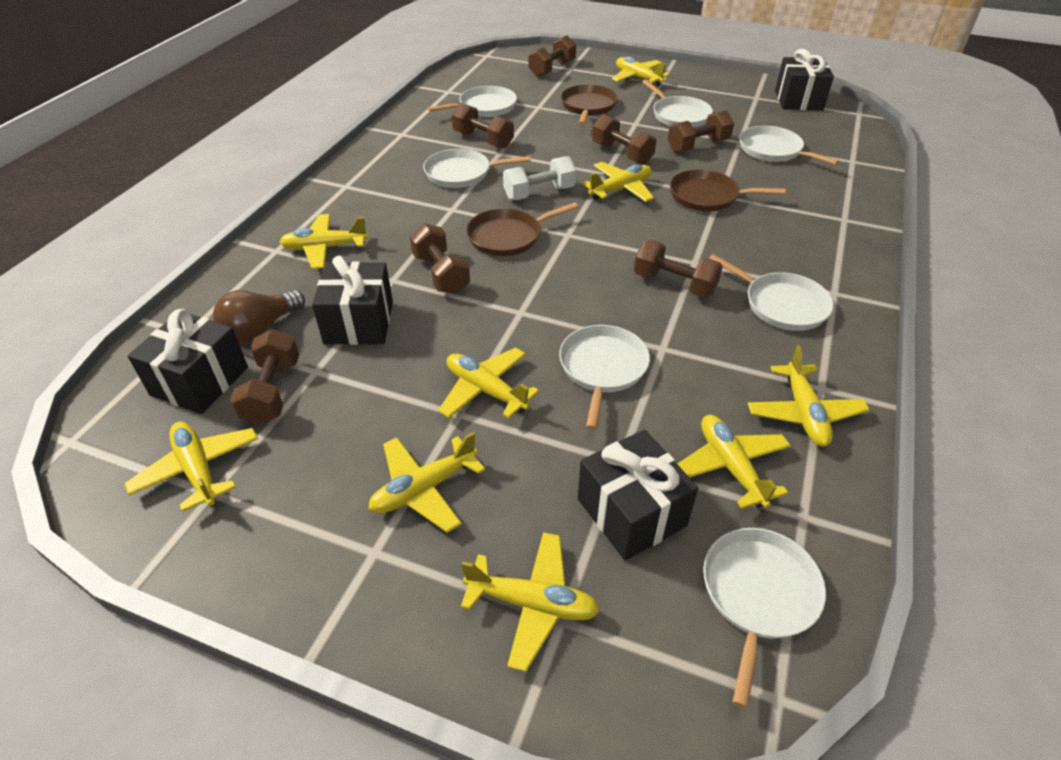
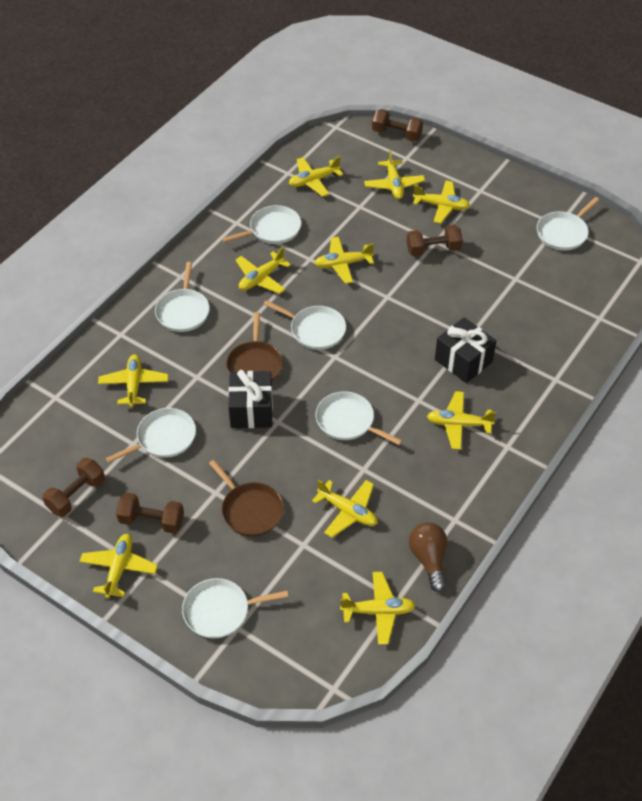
black gift: 4 -> 2
brown dumbbell: 7 -> 4
brown pan: 3 -> 2
white dumbbell: 1 -> 0
yellow plane: 9 -> 10

